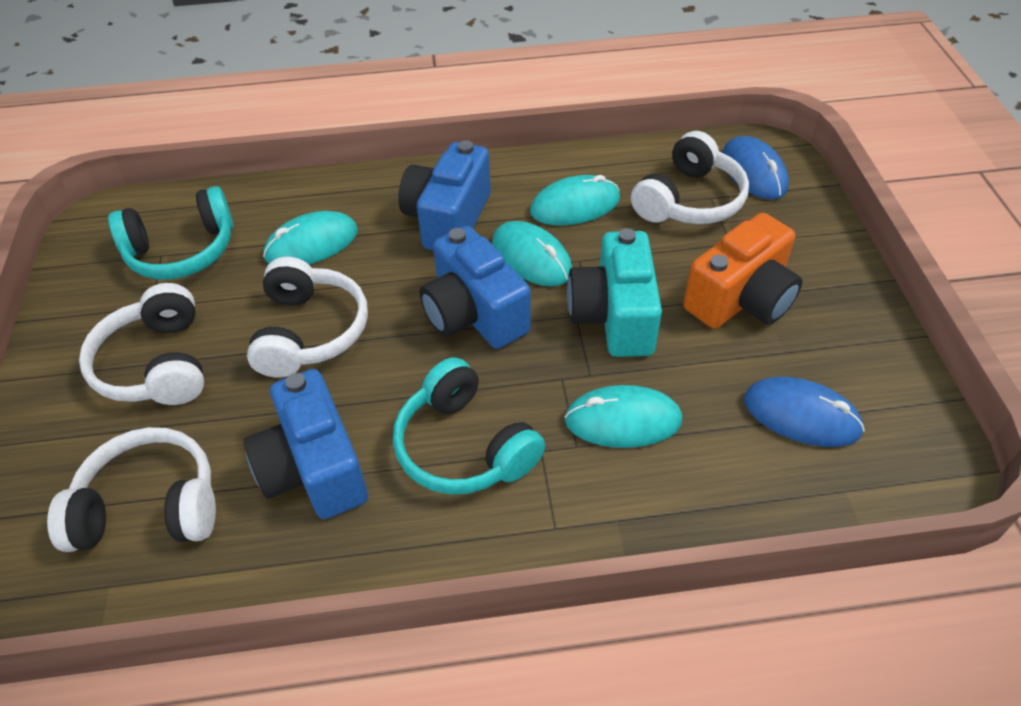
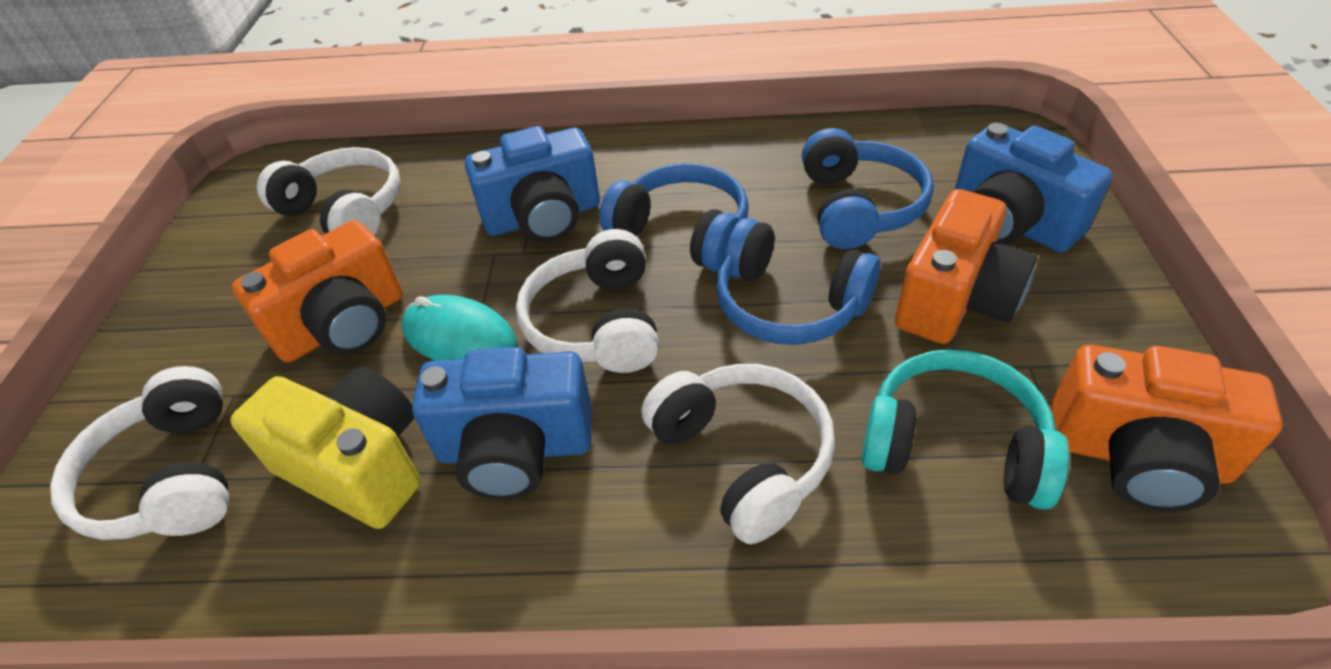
blue headphones: 0 -> 3
blue mouse: 2 -> 0
orange camera: 1 -> 3
turquoise camera: 1 -> 0
turquoise headphones: 2 -> 1
turquoise mouse: 4 -> 1
yellow camera: 0 -> 1

